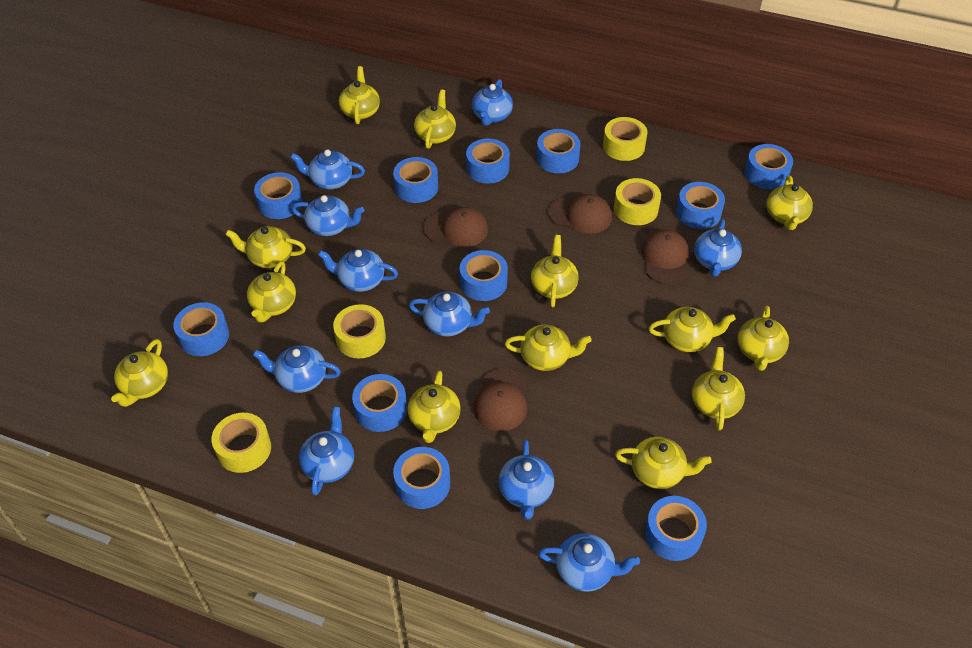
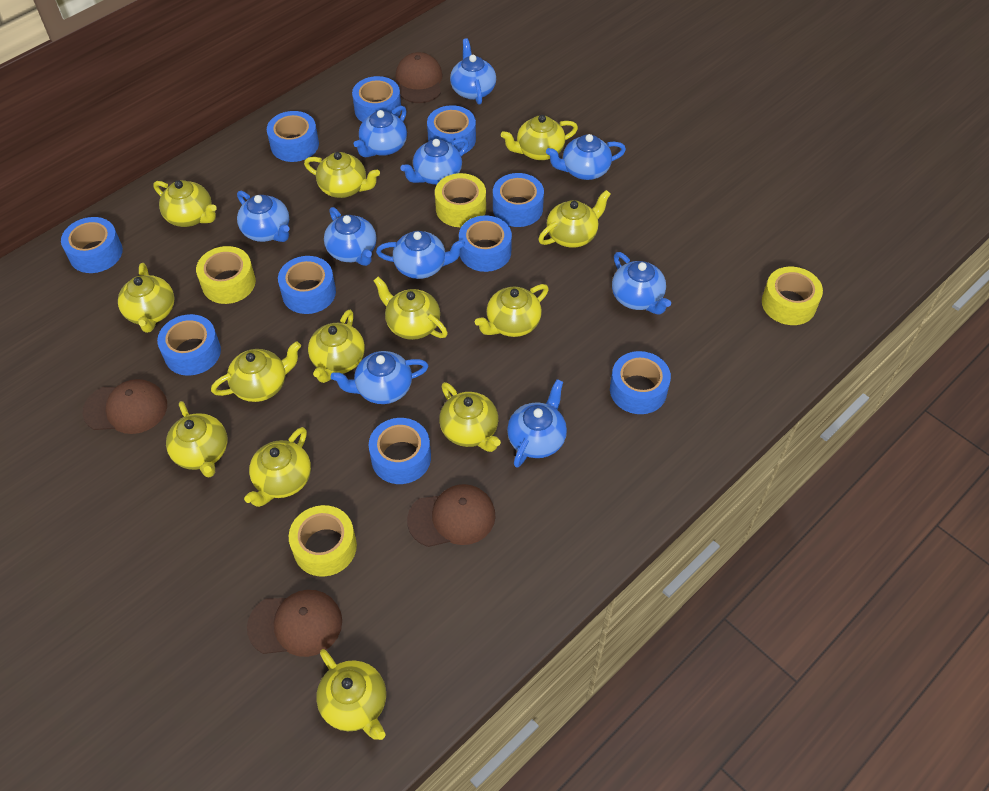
blue tape: 11 -> 10

